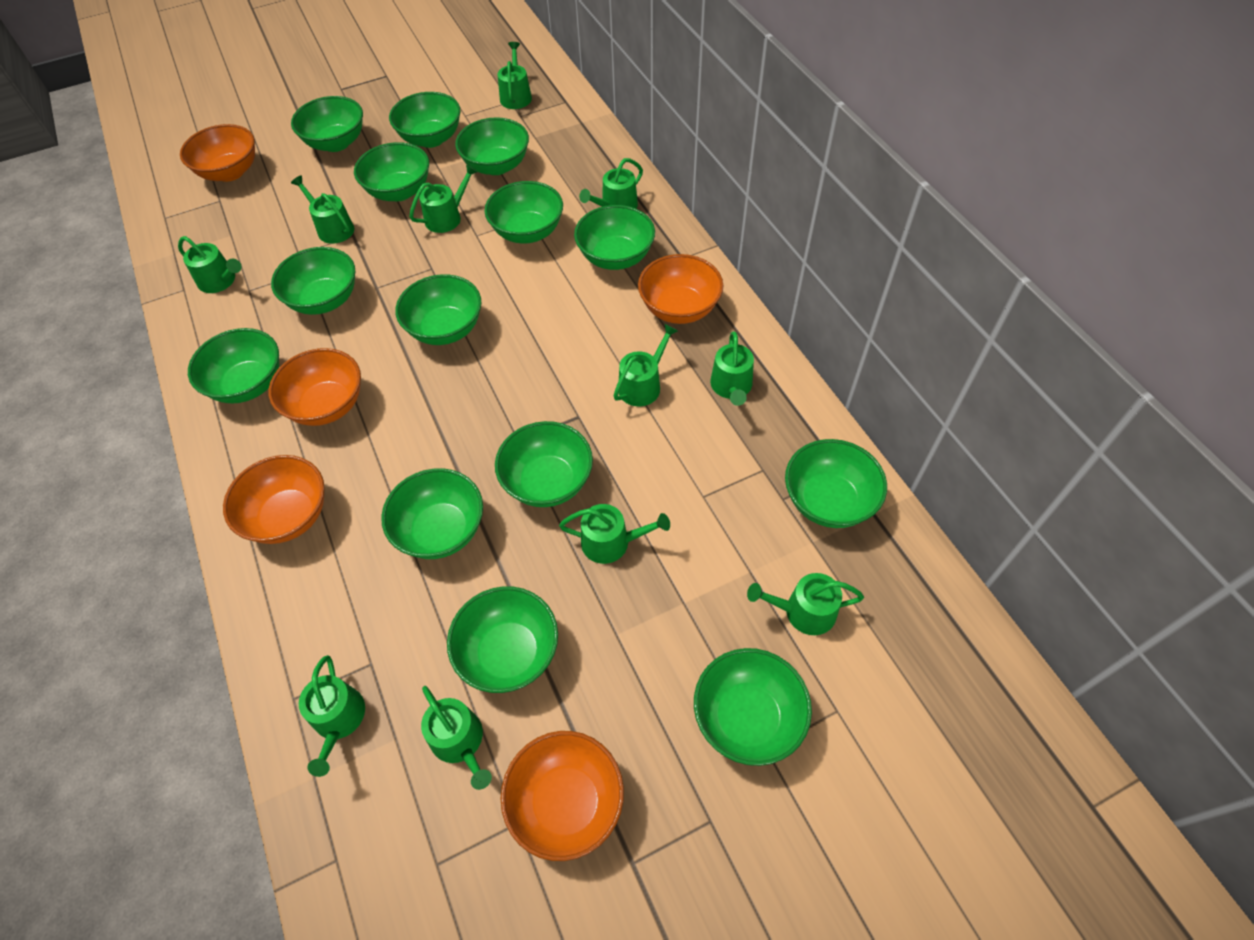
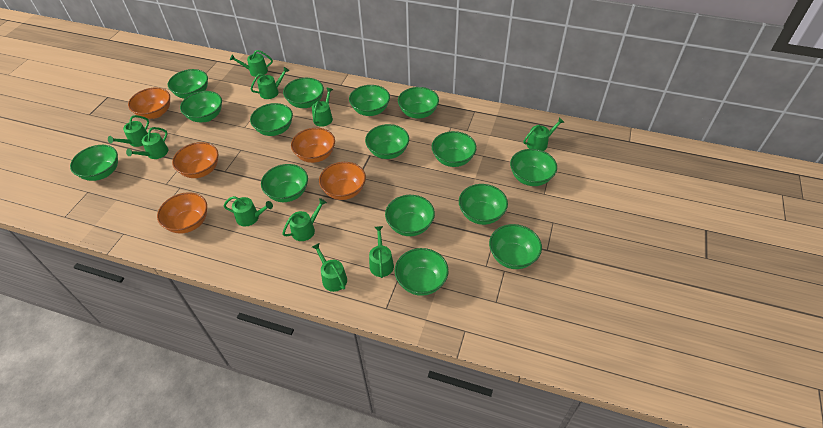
green bowl: 14 -> 15
green watering can: 11 -> 10

